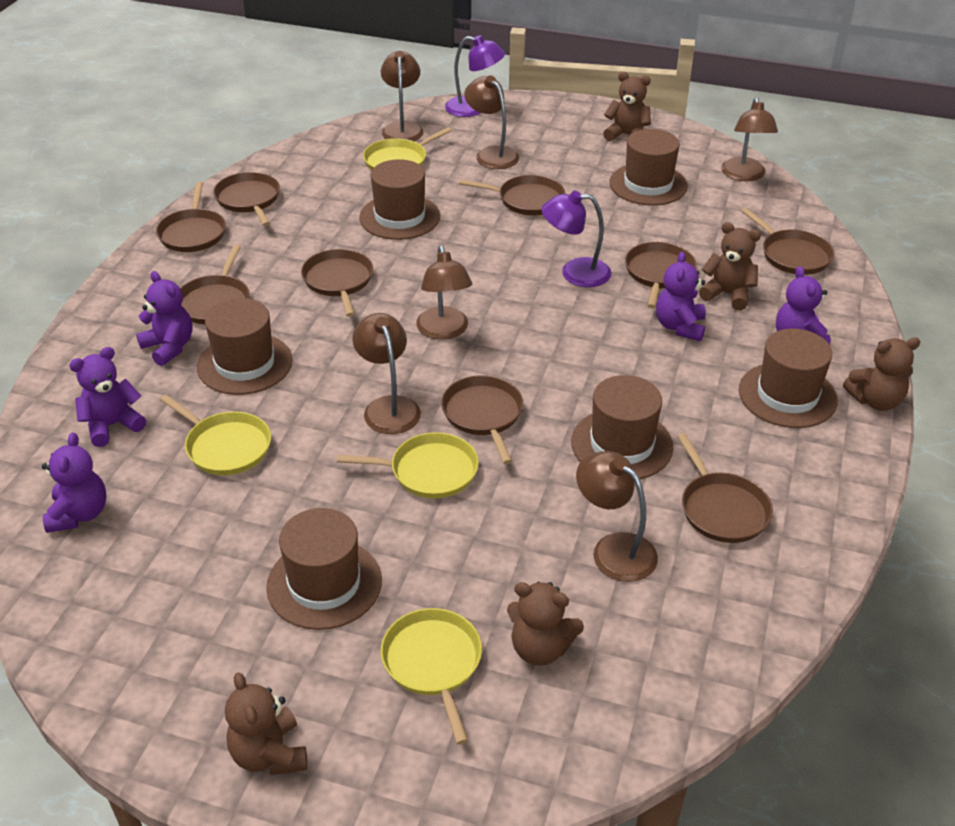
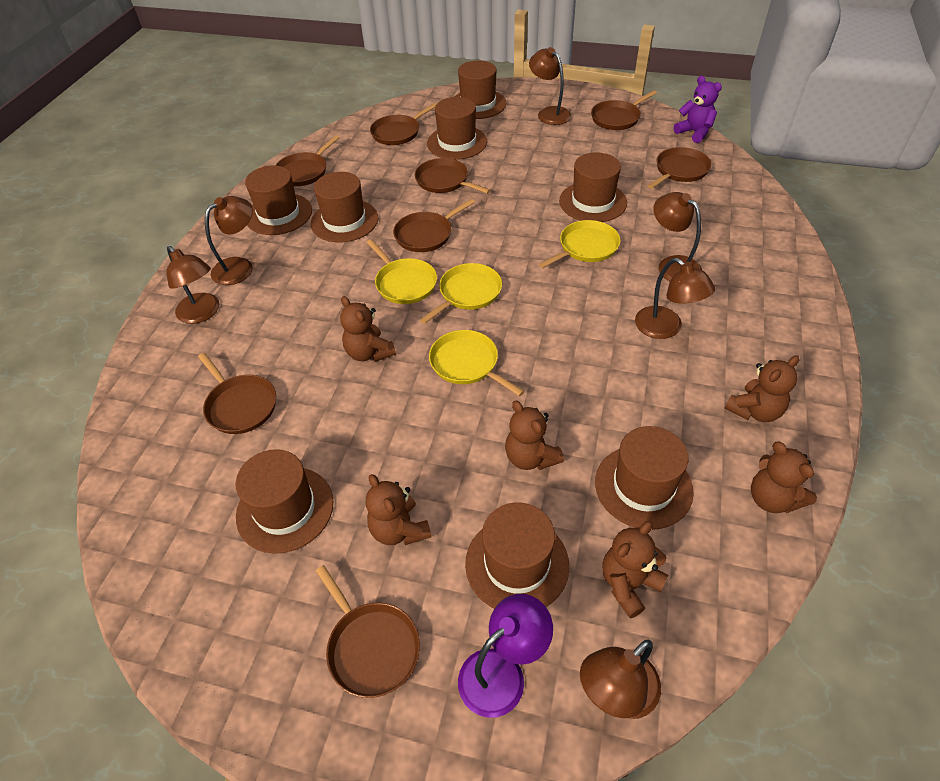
brown hat: 6 -> 8
brown pan: 9 -> 8
brown teddy bear: 5 -> 6
purple lamp: 2 -> 1
purple teddy bear: 5 -> 1

